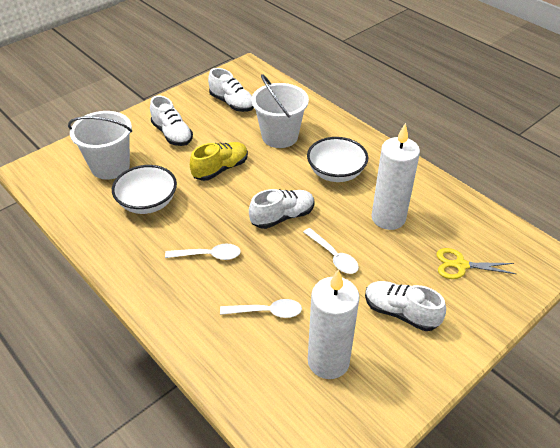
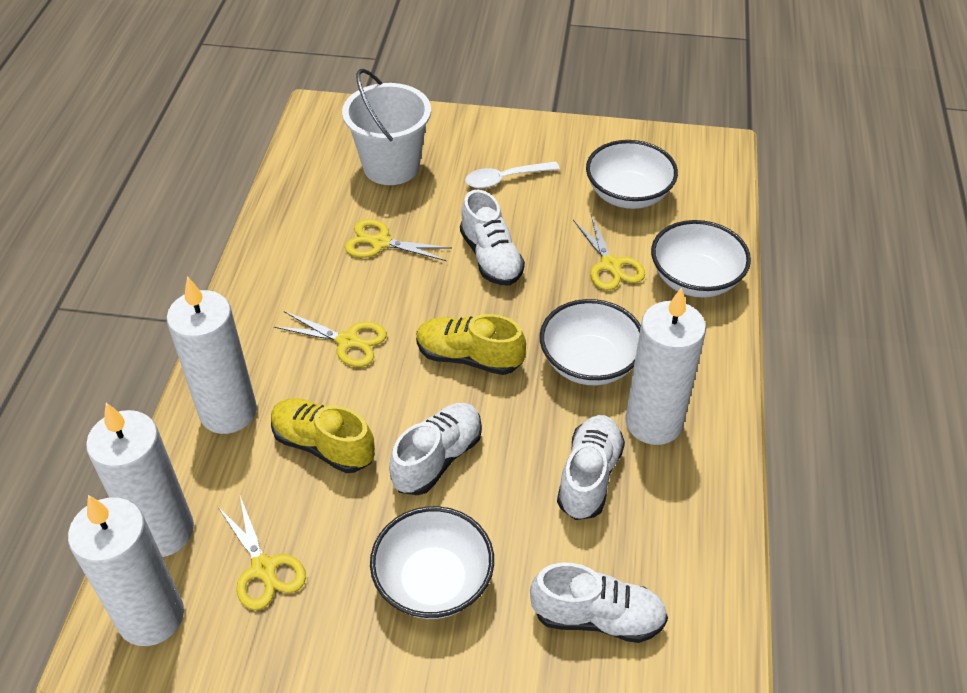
white bowl: 2 -> 4
white bucket: 2 -> 1
white candle: 2 -> 4
white spoon: 3 -> 1
yellow scissors: 1 -> 4
yellow shoe: 1 -> 2

